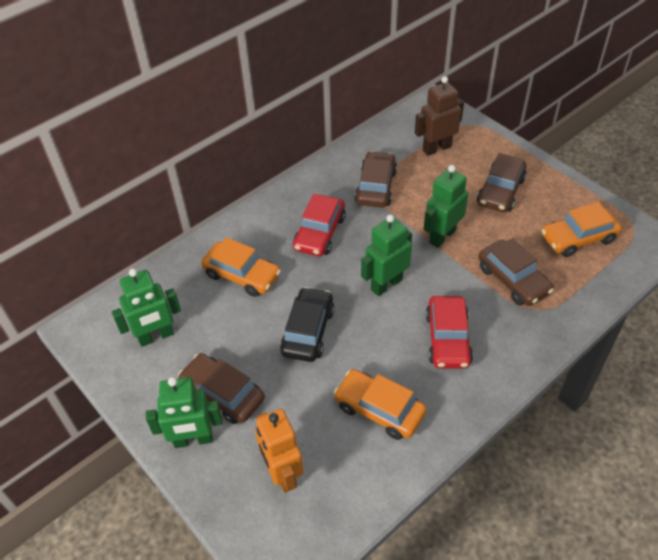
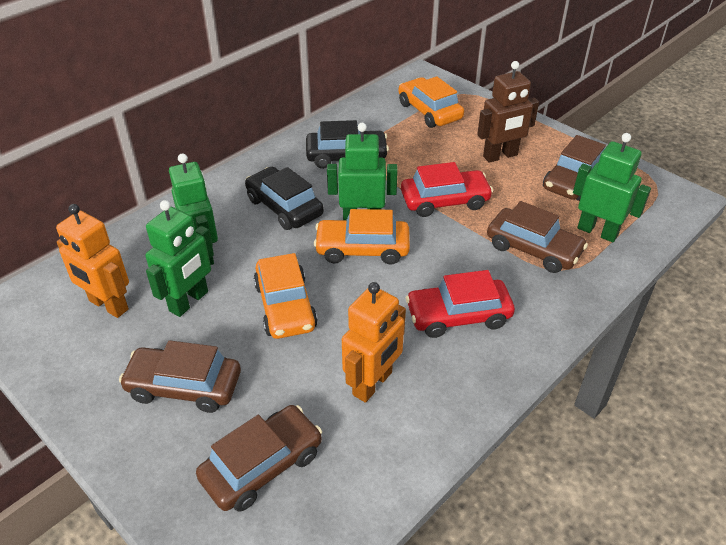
black car: 1 -> 2
orange robot: 1 -> 2

